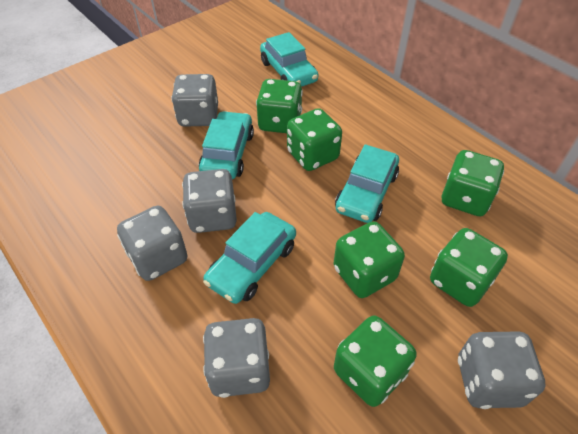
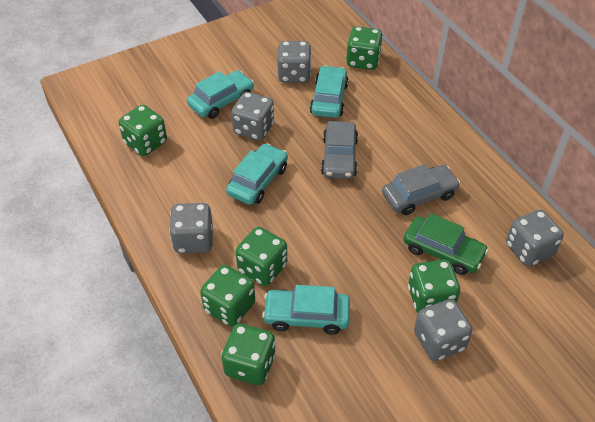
green car: 0 -> 1
grey car: 0 -> 2

